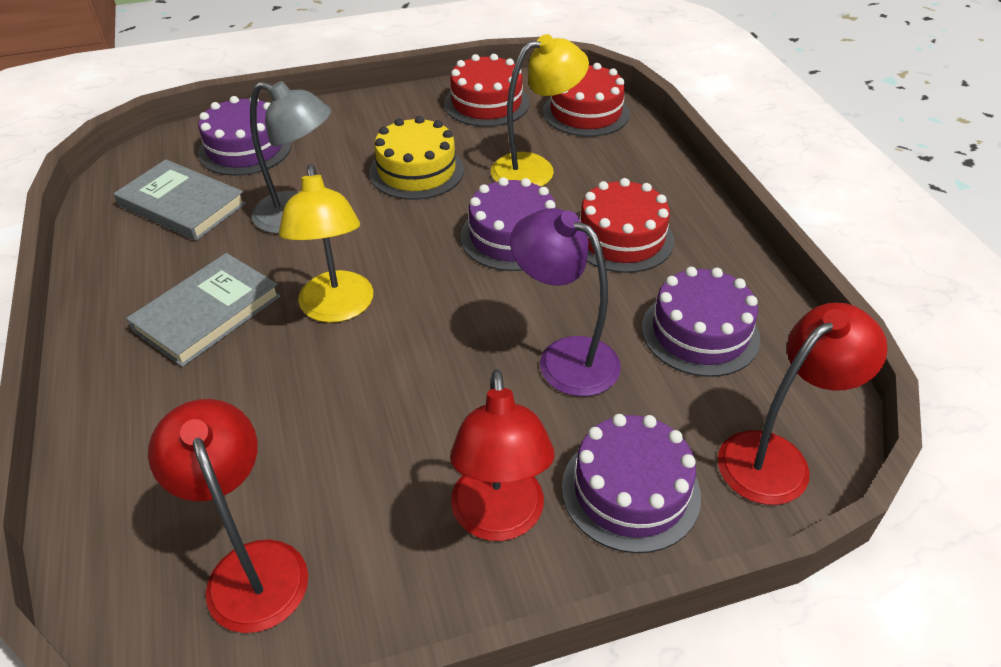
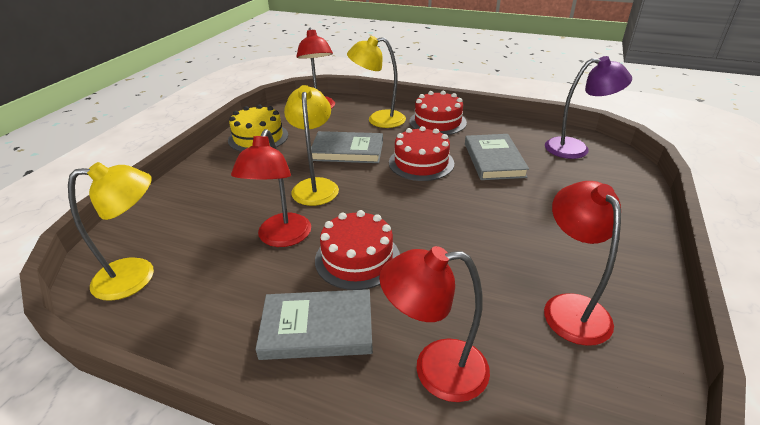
grey book: 2 -> 3
grey lamp: 1 -> 0
purple cake: 4 -> 0
red lamp: 3 -> 4
yellow lamp: 2 -> 3

